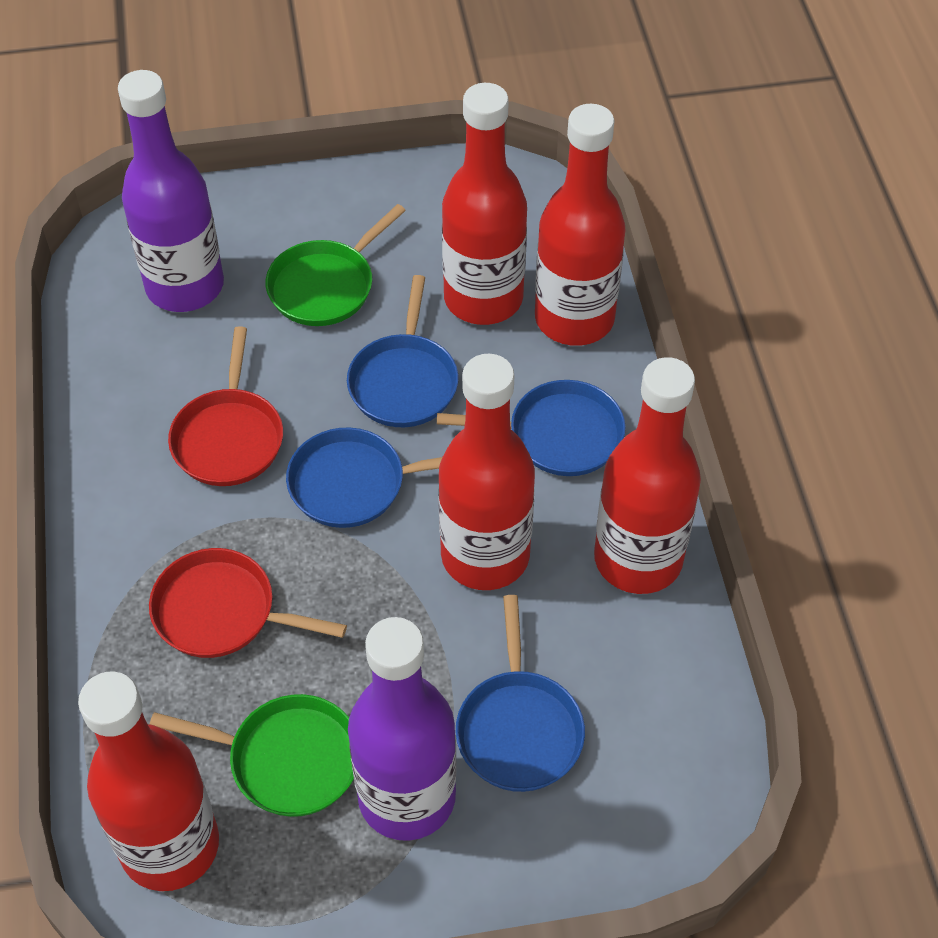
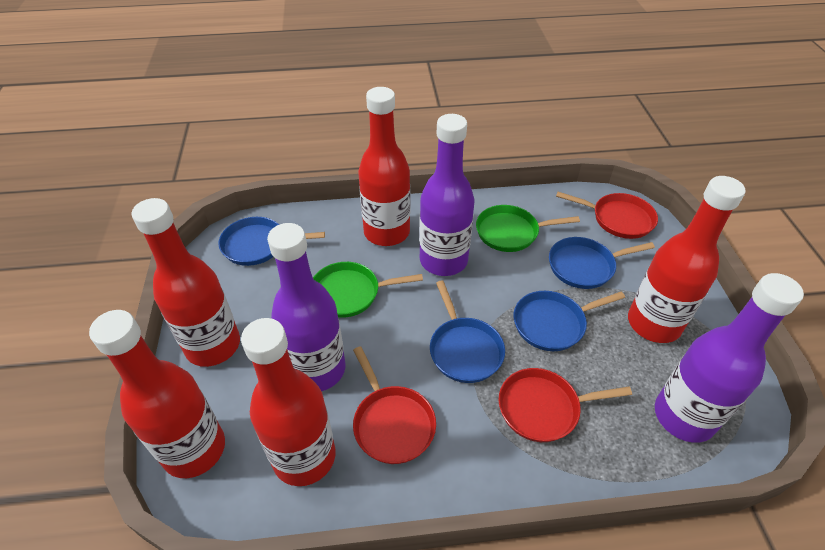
purple bottle: 2 -> 3
red pan: 2 -> 3

